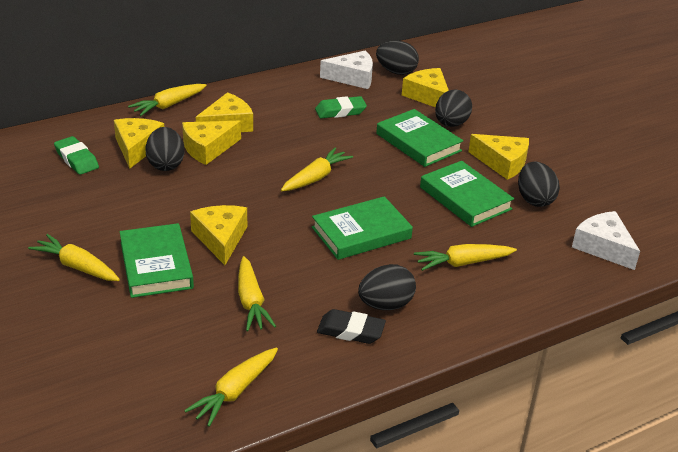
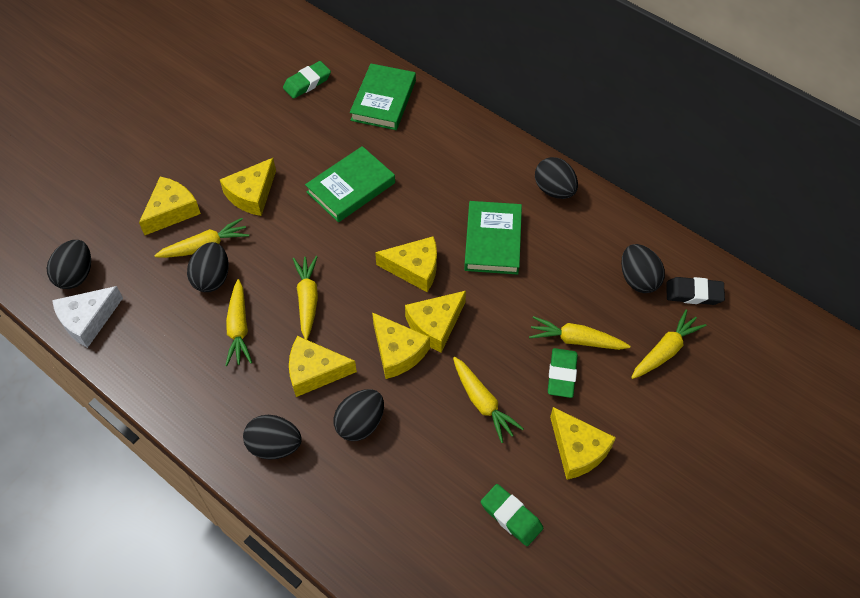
black egg: 5 -> 6
green book: 4 -> 3
green eraser: 2 -> 3
white cheese: 2 -> 1
yellow cheese: 6 -> 7

